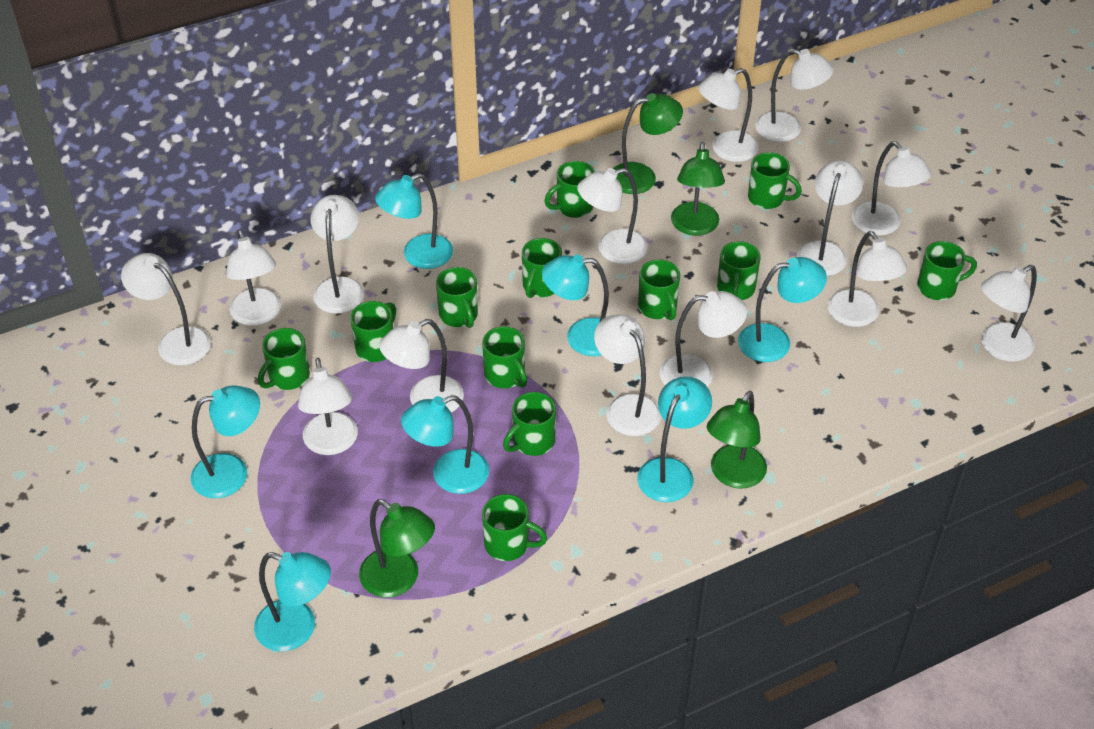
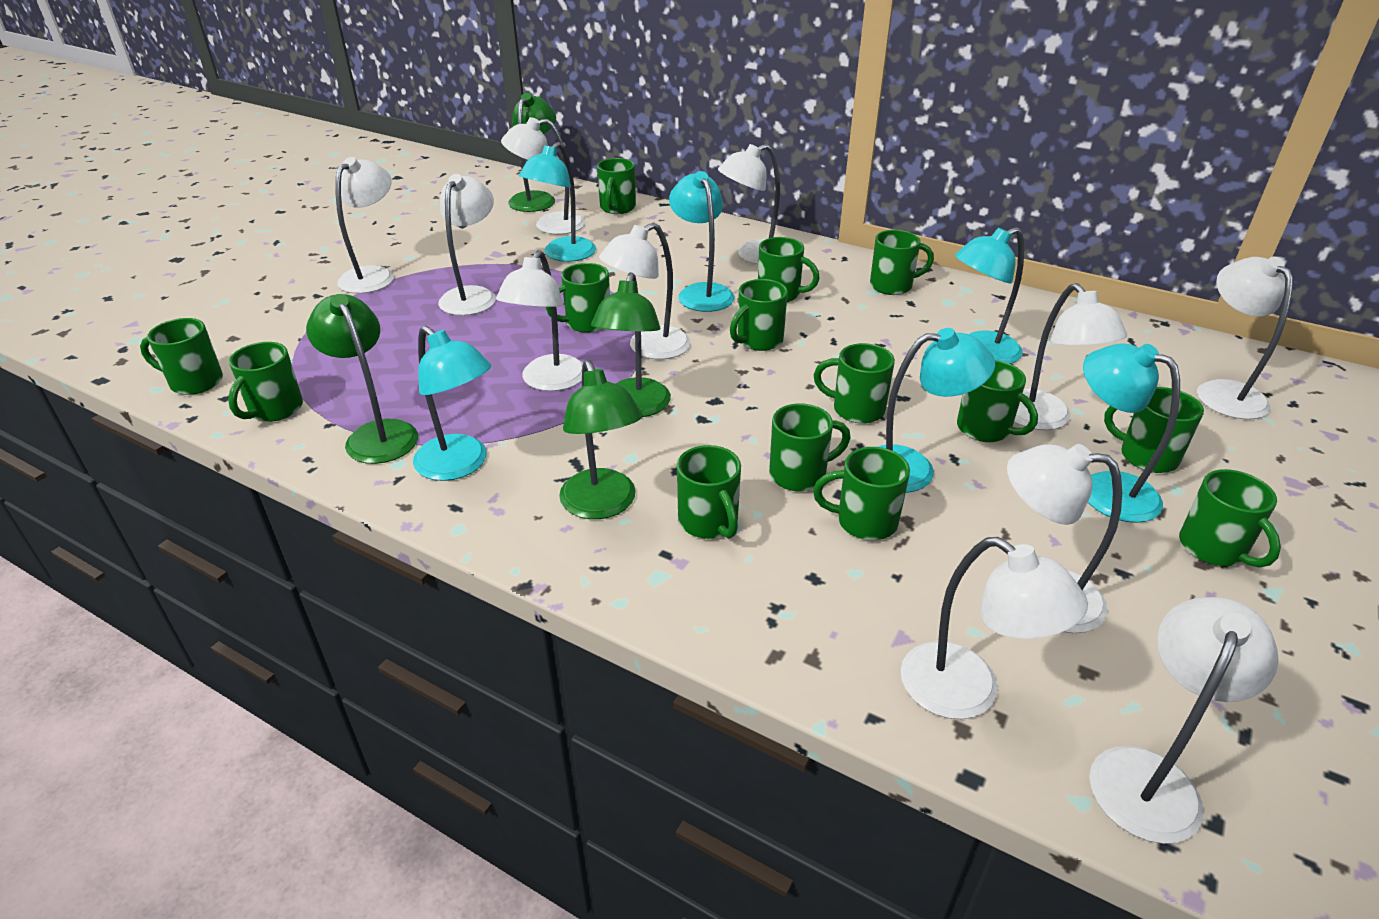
green mug: 12 -> 14
turquoise lamp: 7 -> 6
white lamp: 14 -> 11

